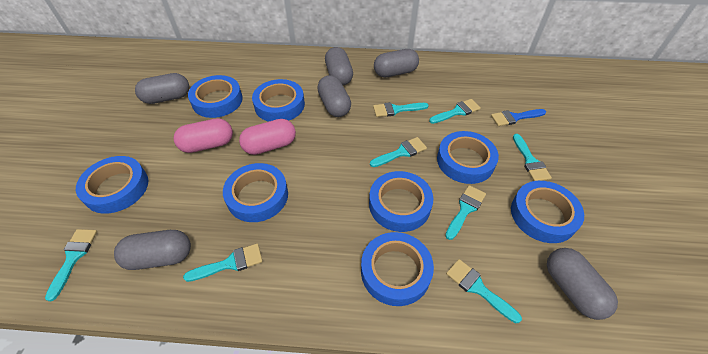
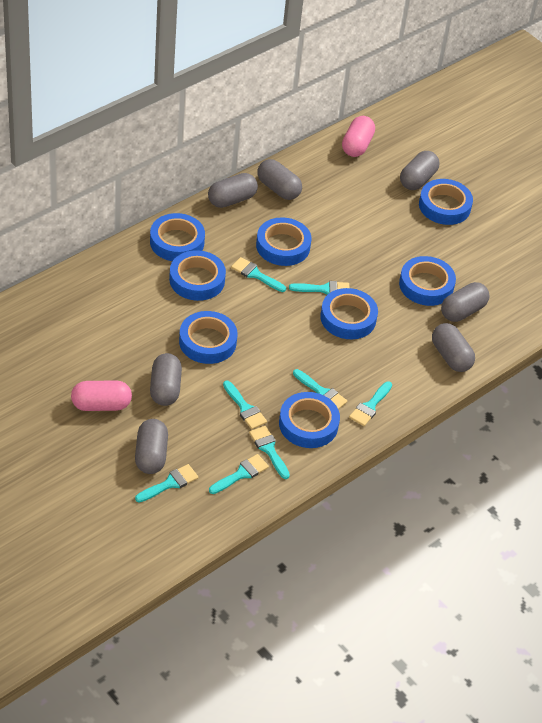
blue brush: 1 -> 0
grey capsule: 6 -> 7

